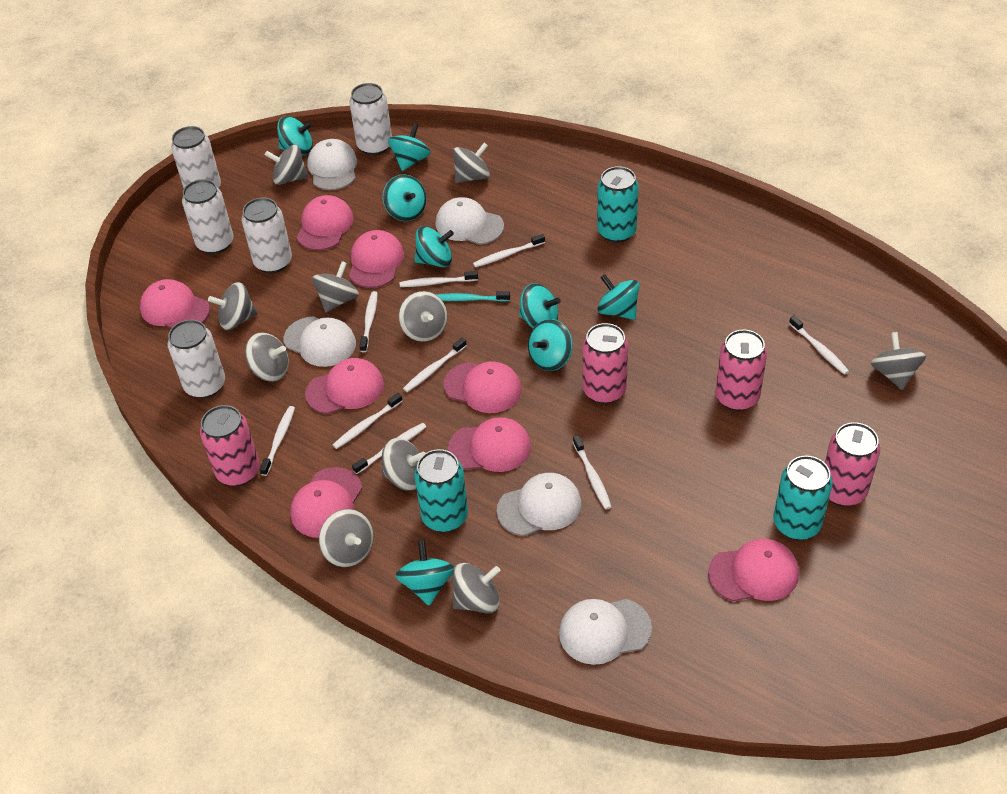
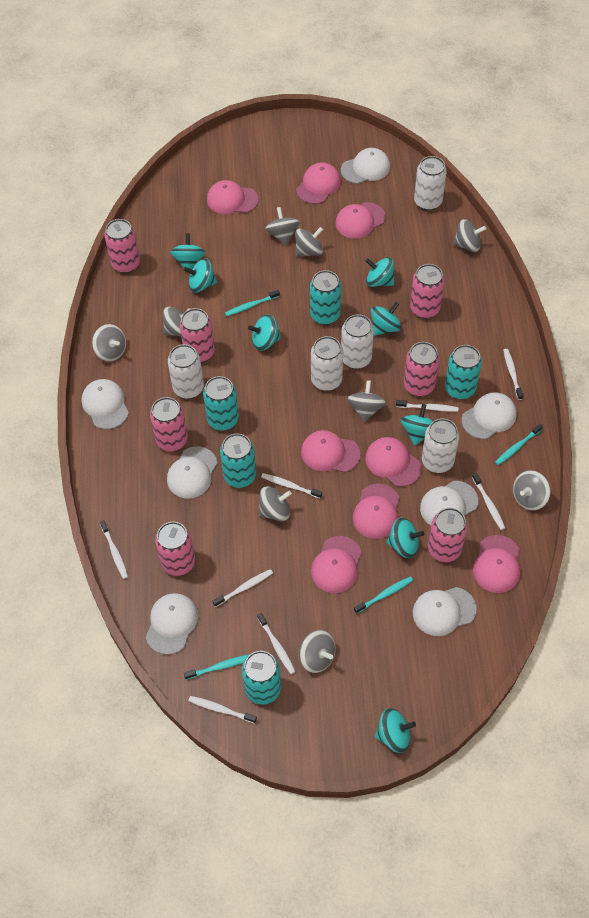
grey spinning top: 10 -> 9
pink can: 4 -> 7
turquoise can: 3 -> 5
turquoise toothbrush: 1 -> 4
white cap: 5 -> 7
white toothbrush: 9 -> 8

